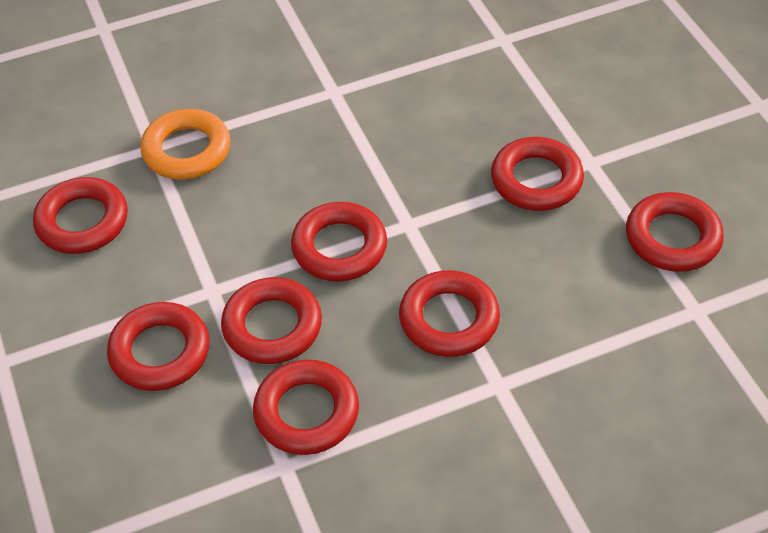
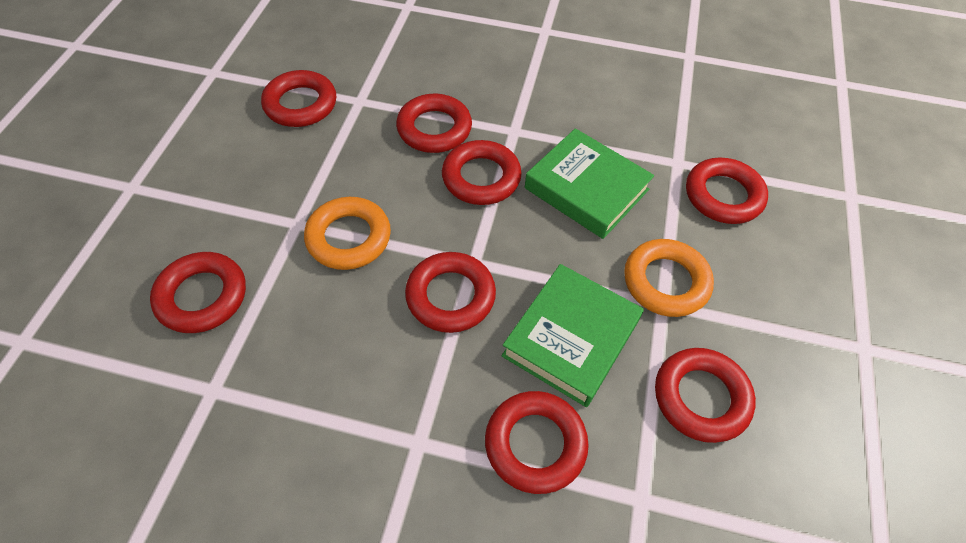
green book: 0 -> 2
orange ring: 1 -> 2

